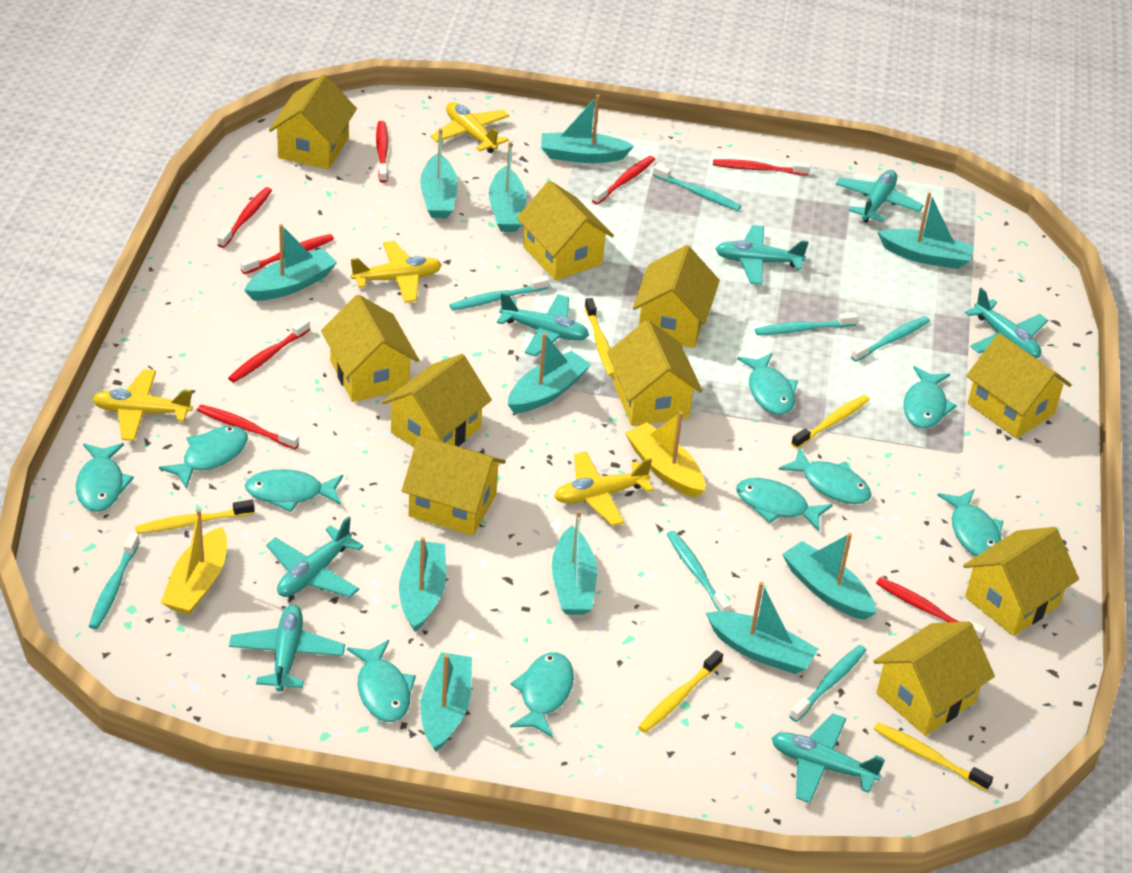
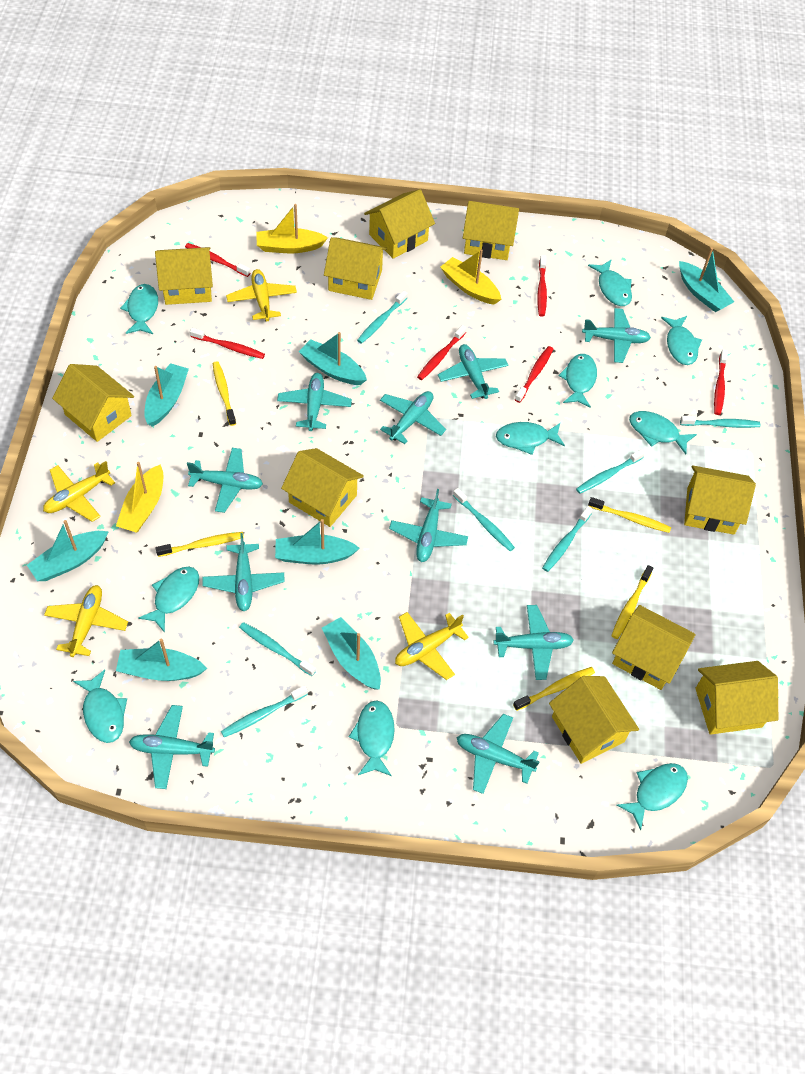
red toothbrush: 8 -> 6
turquoise boat: 11 -> 7
turquoise plane: 7 -> 10
yellow boat: 2 -> 3

